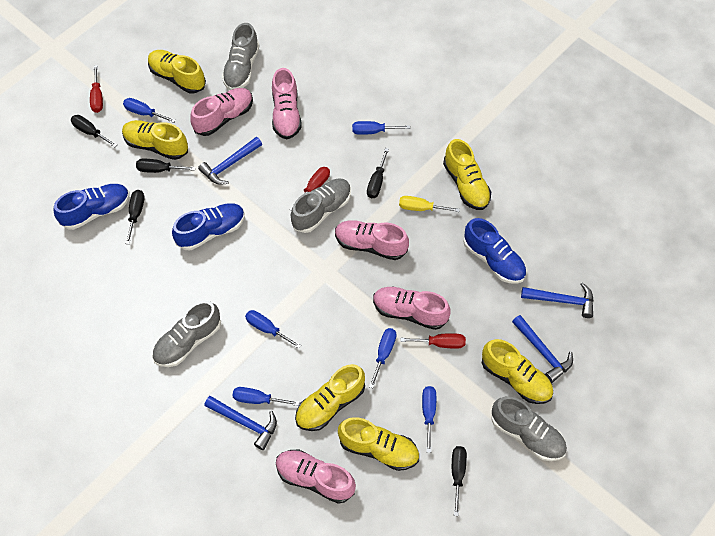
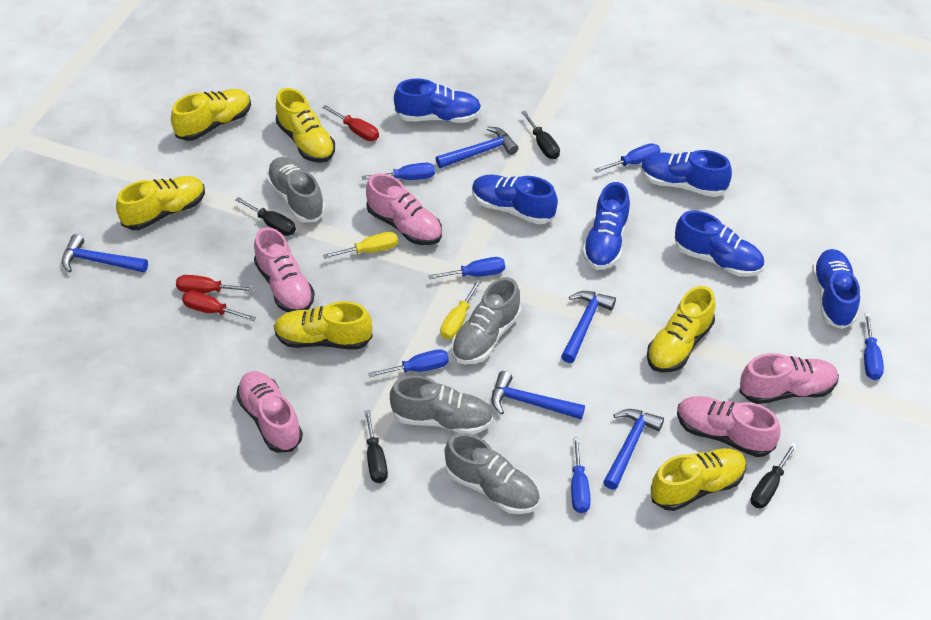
black screwdriver: 5 -> 4
blue hammer: 4 -> 5
blue shoe: 3 -> 6
yellow screwdriver: 1 -> 2

